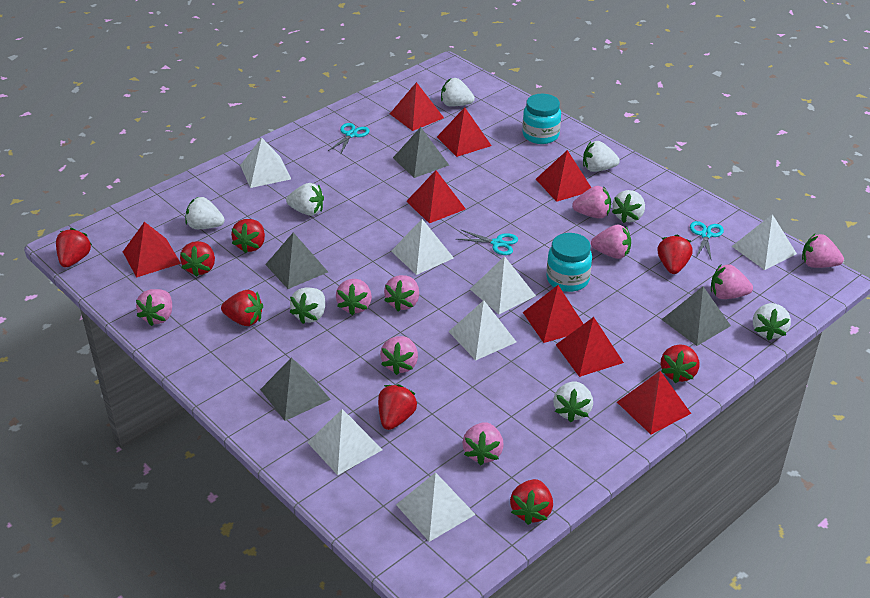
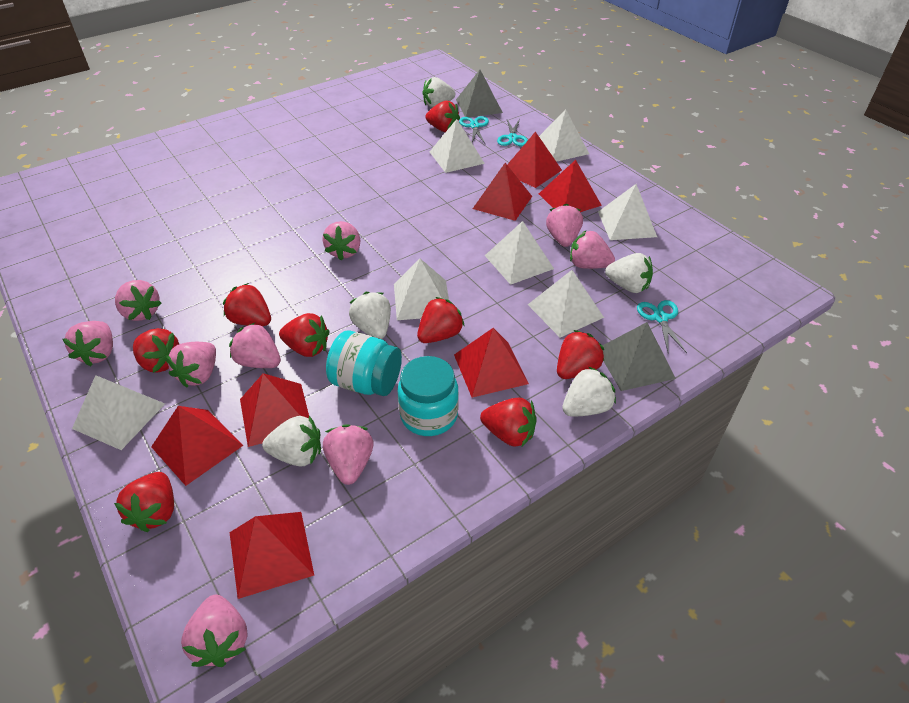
grey pyramid: 4 -> 2
red pyramid: 8 -> 7
white strawberry: 8 -> 5

